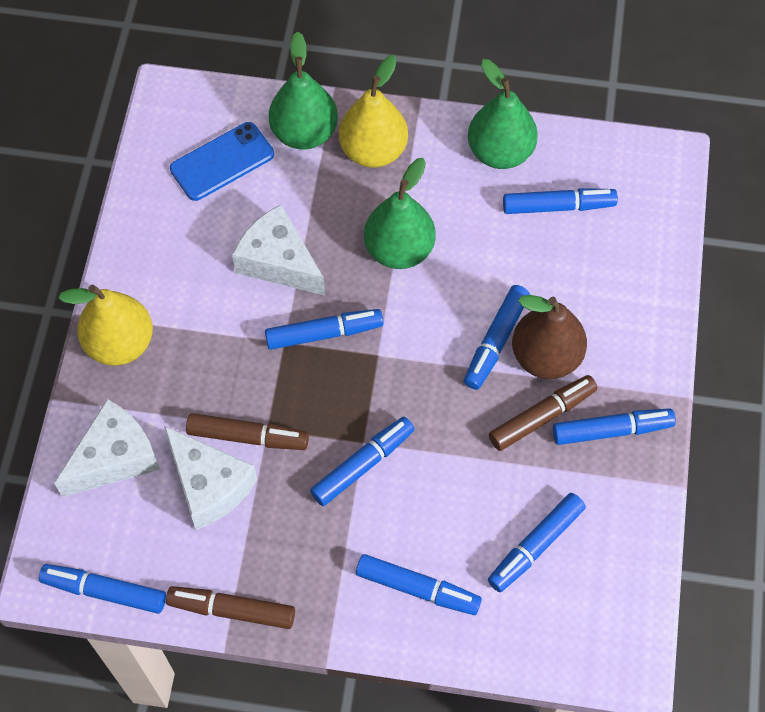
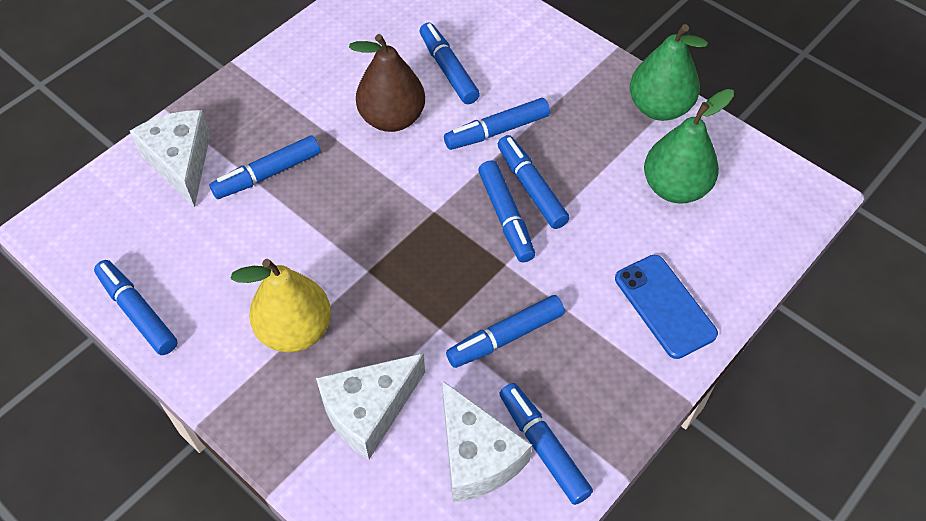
brown marker: 3 -> 0
green pear: 3 -> 2
yellow pear: 2 -> 1

